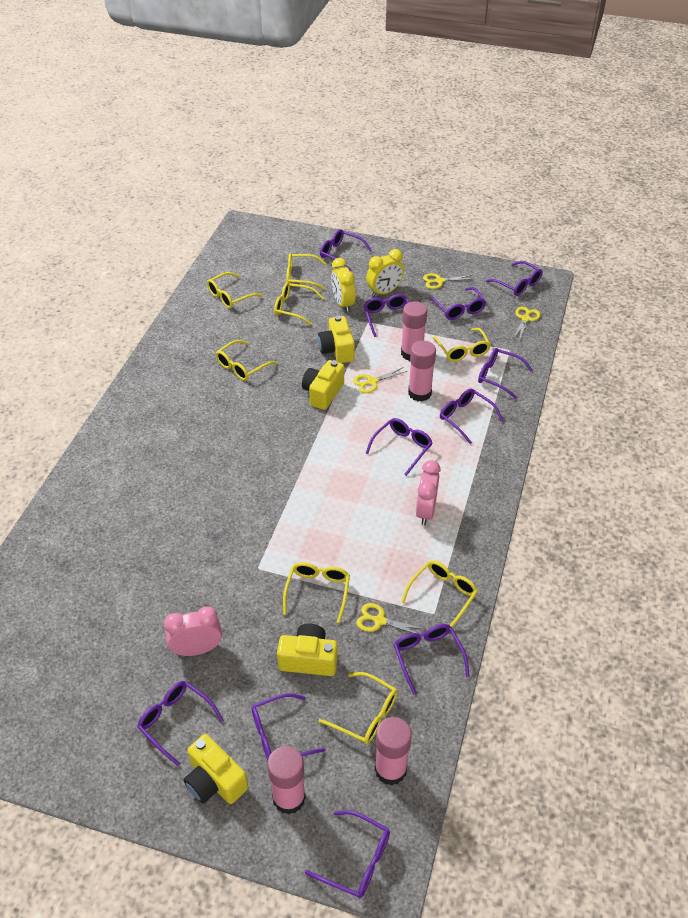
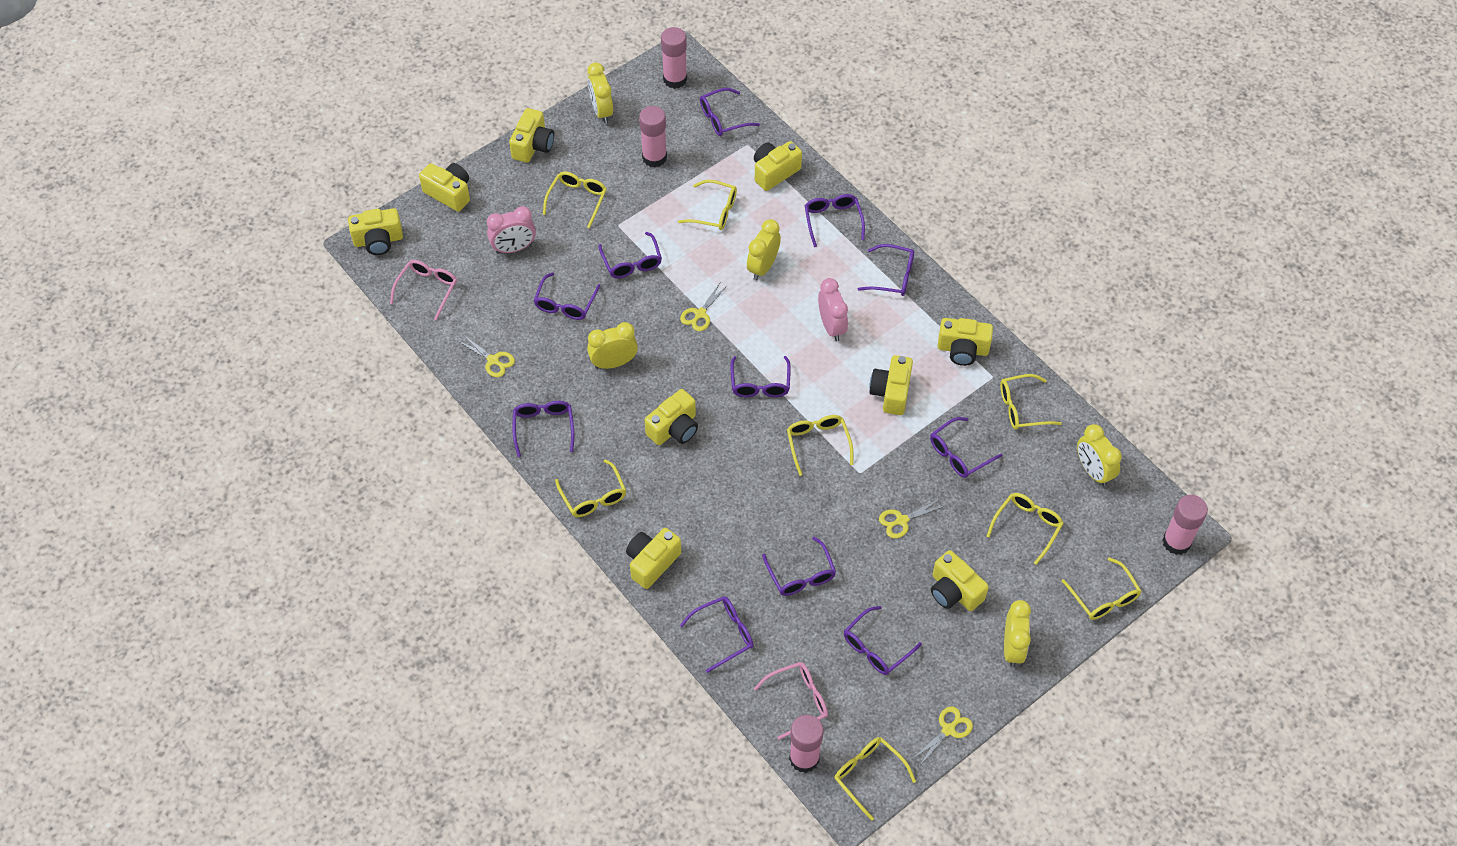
pink glasses: 0 -> 2
yellow camera: 4 -> 9
yellow clock: 2 -> 5

